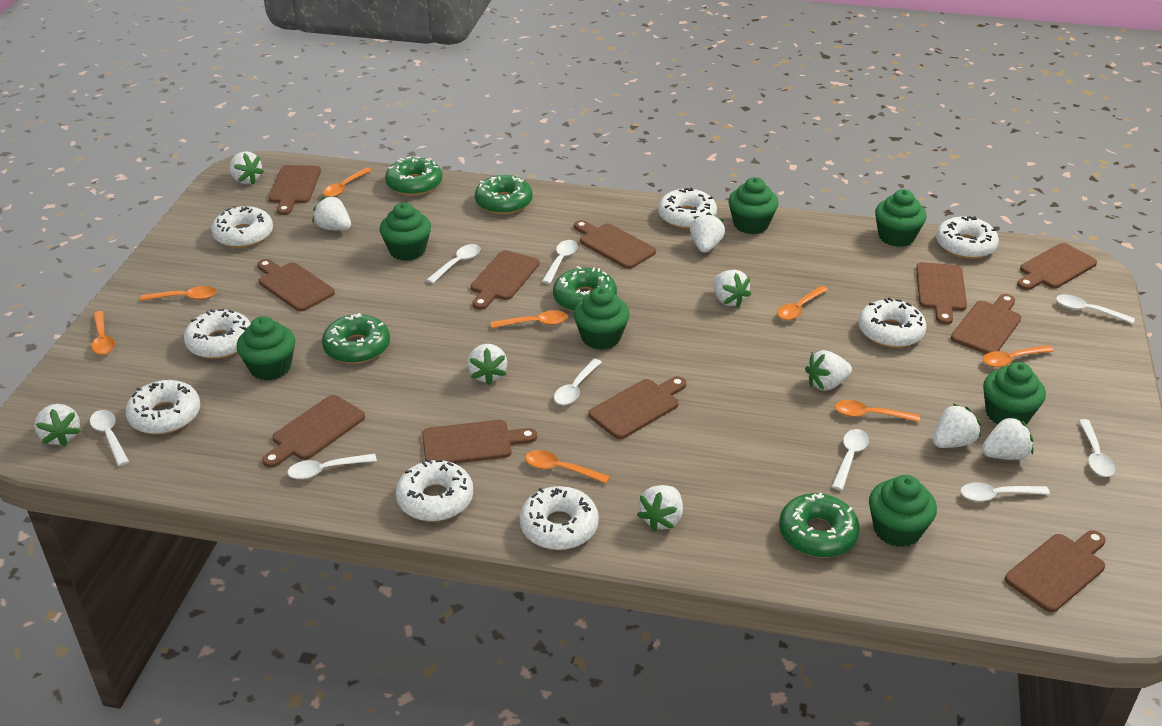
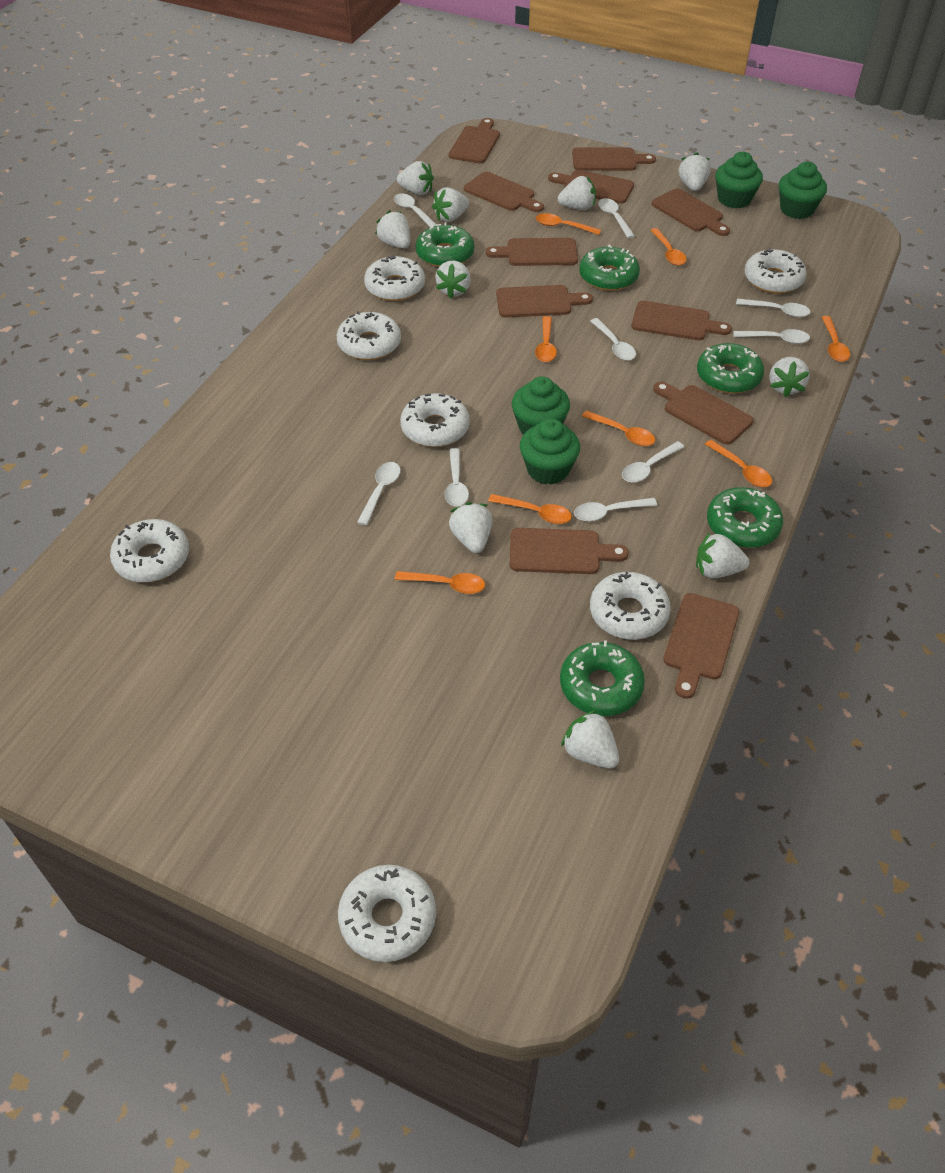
green cupcake: 7 -> 4
white donut: 8 -> 7

